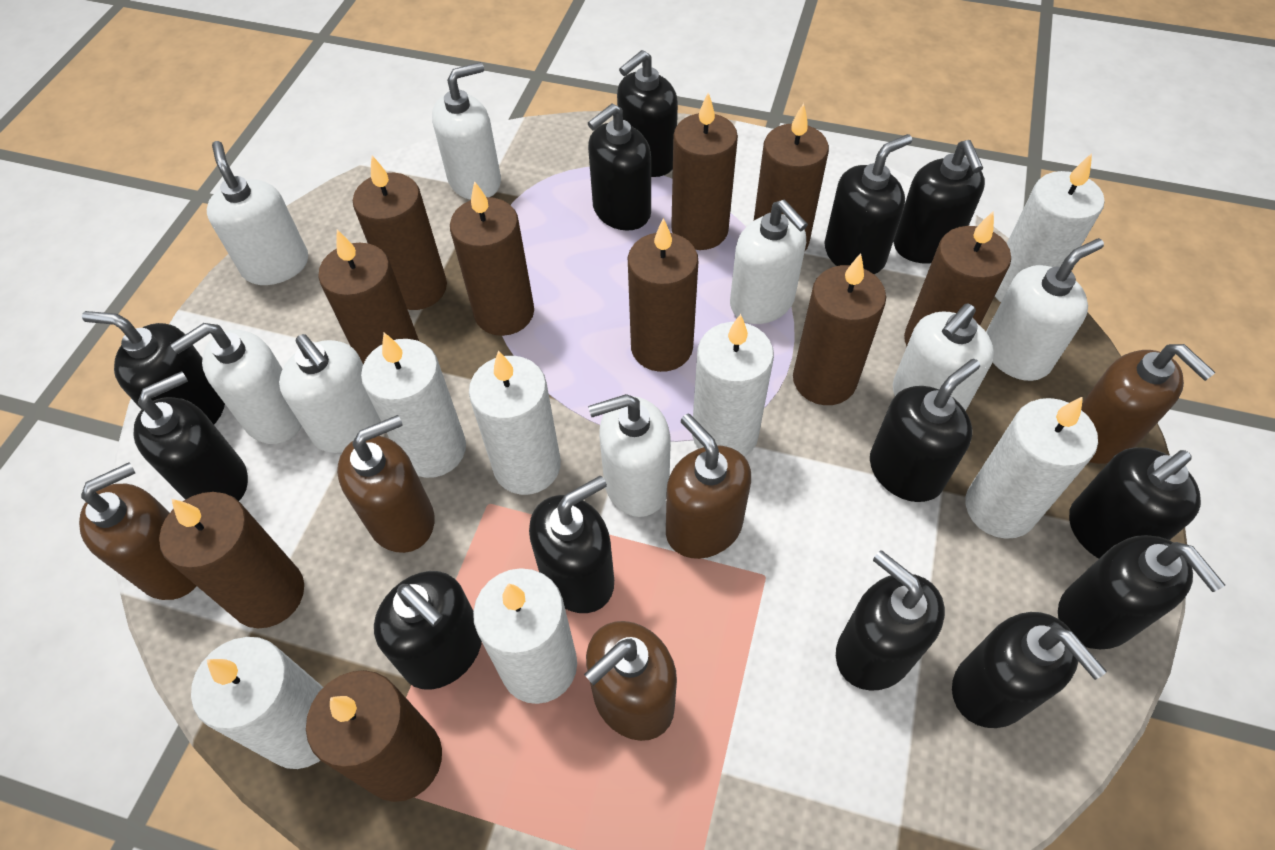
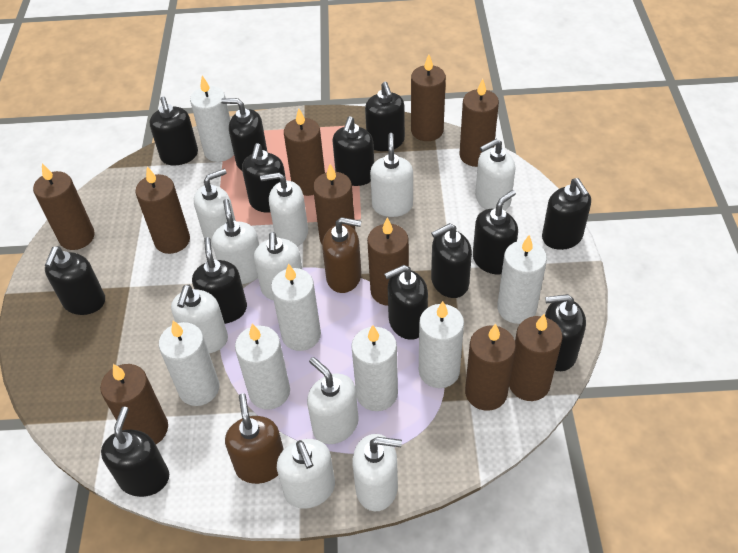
brown soap dispenser: 5 -> 2
white soap dispenser: 8 -> 10

